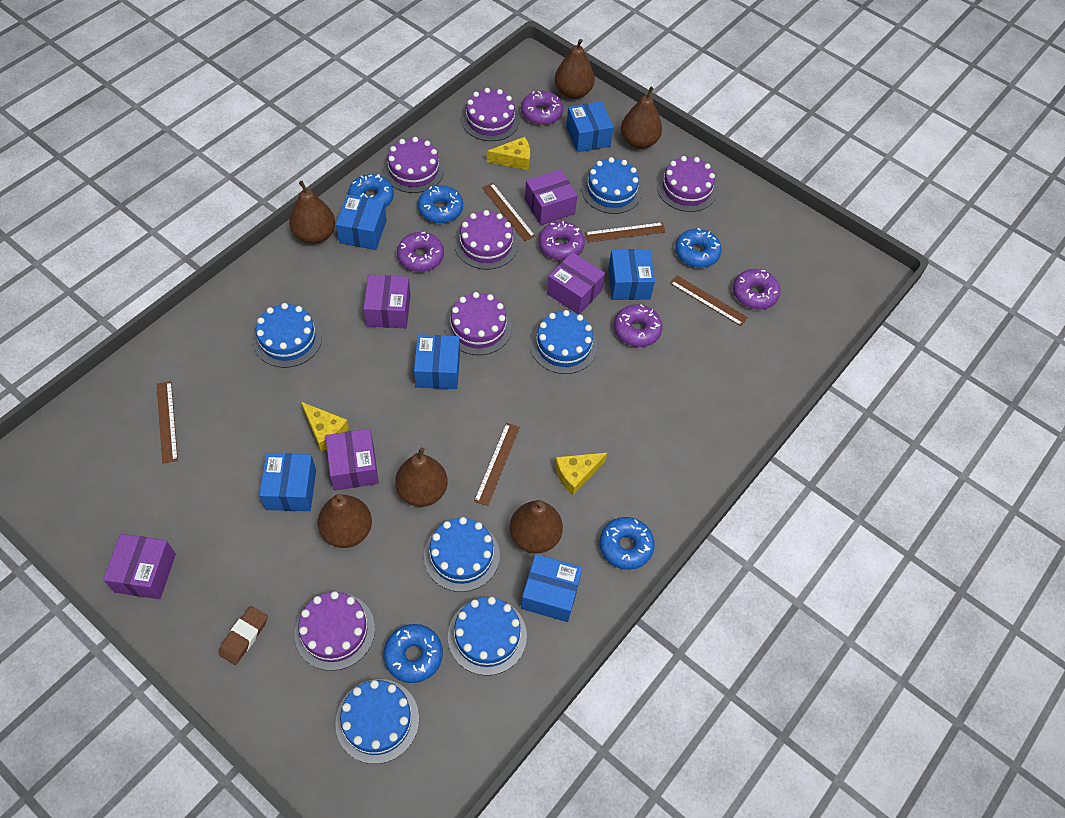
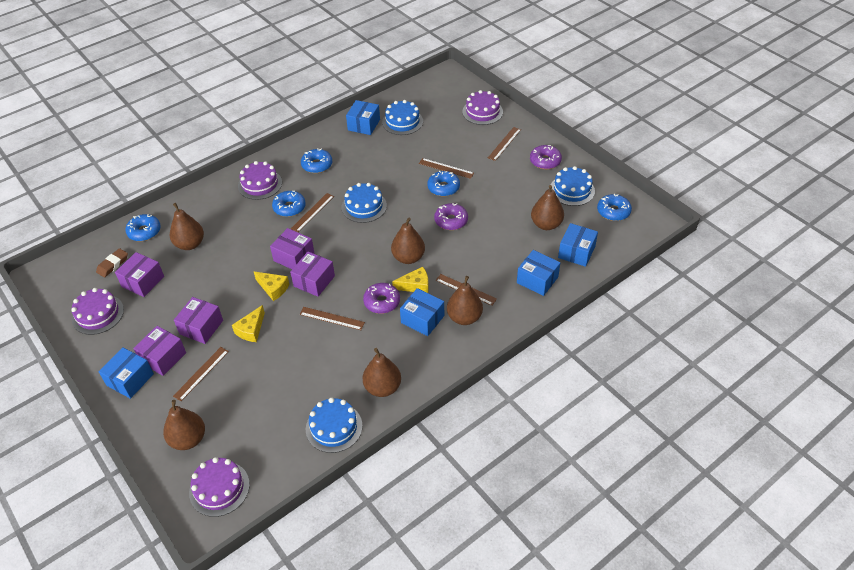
blue box: 6 -> 5
blue cake: 6 -> 4
brown ruler: 5 -> 6
purple cake: 6 -> 4
purple donut: 5 -> 3

